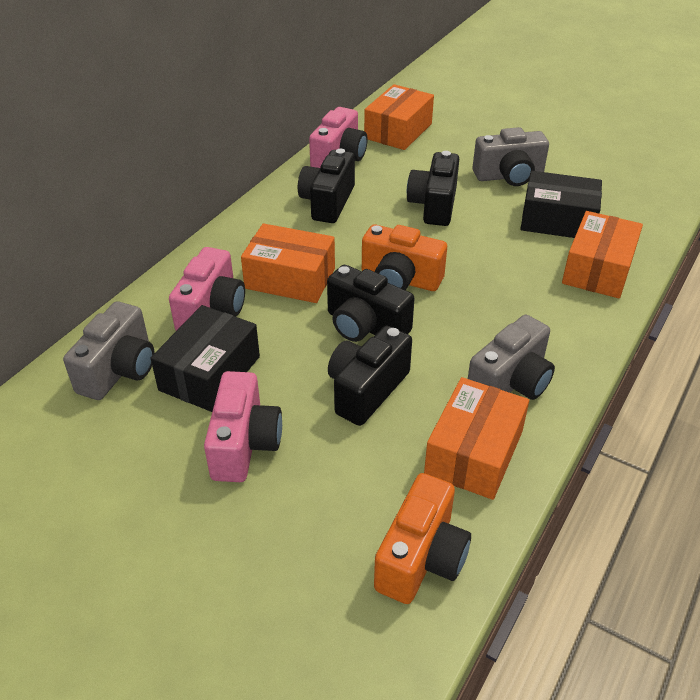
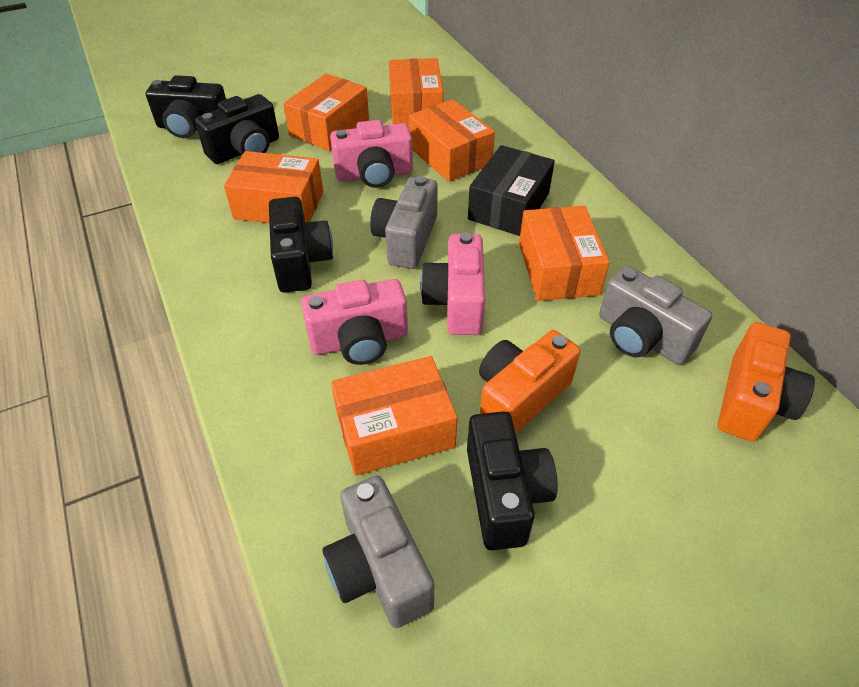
black box: 2 -> 1
orange box: 4 -> 6

